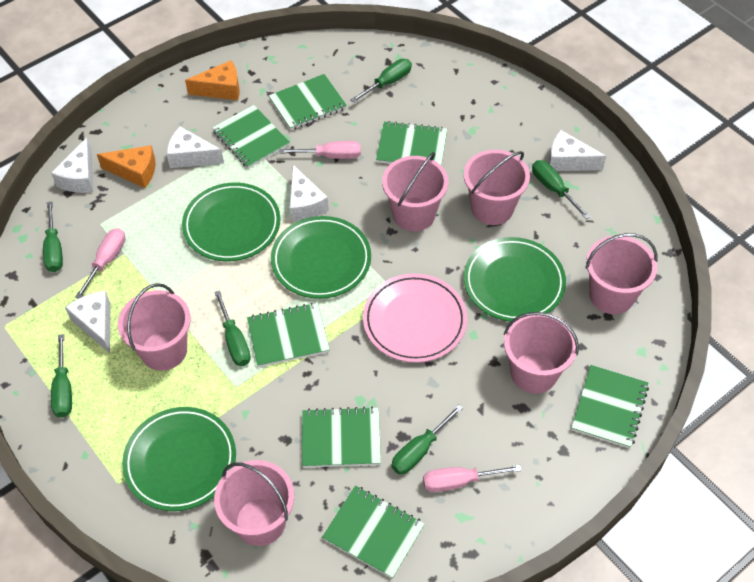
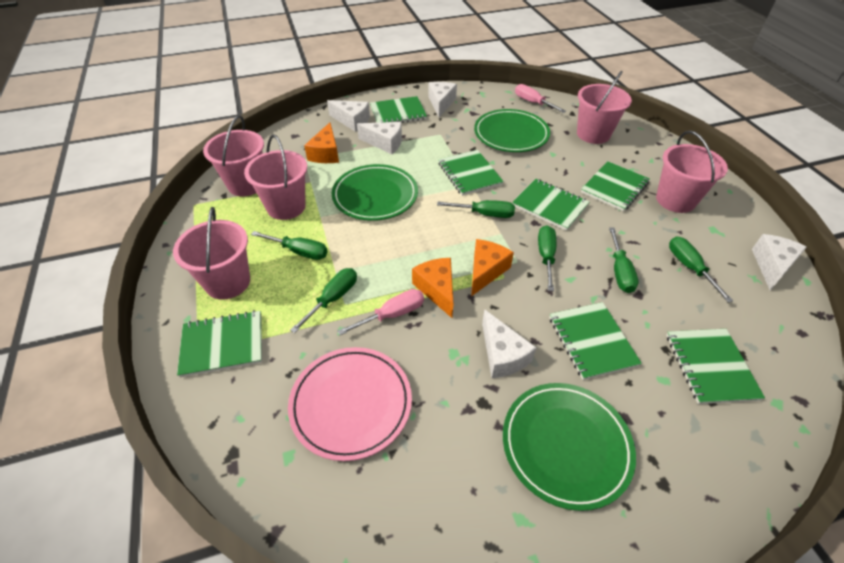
green plate: 4 -> 3
orange cheese: 2 -> 3
pink bucket: 6 -> 5
pink screwdriver: 3 -> 2

